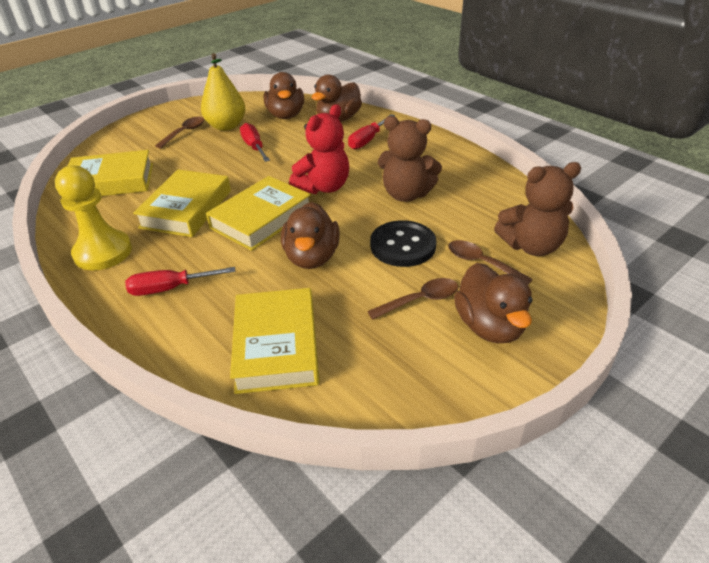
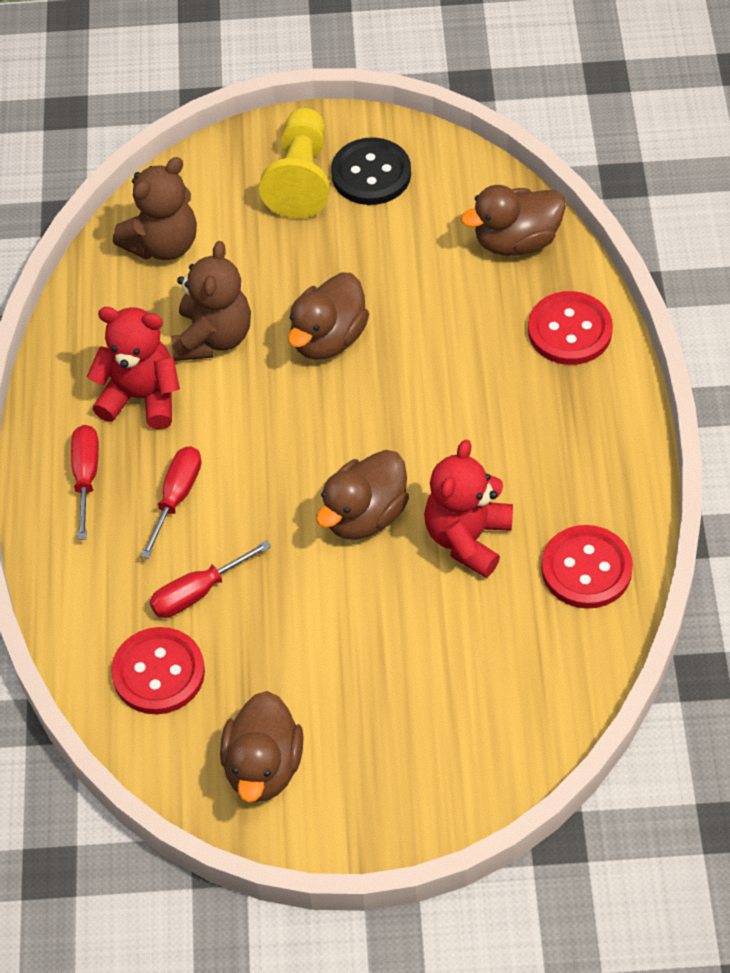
brown spoon: 3 -> 0
red button: 0 -> 3
red teddy bear: 1 -> 2
yellow book: 4 -> 0
yellow pear: 1 -> 0

